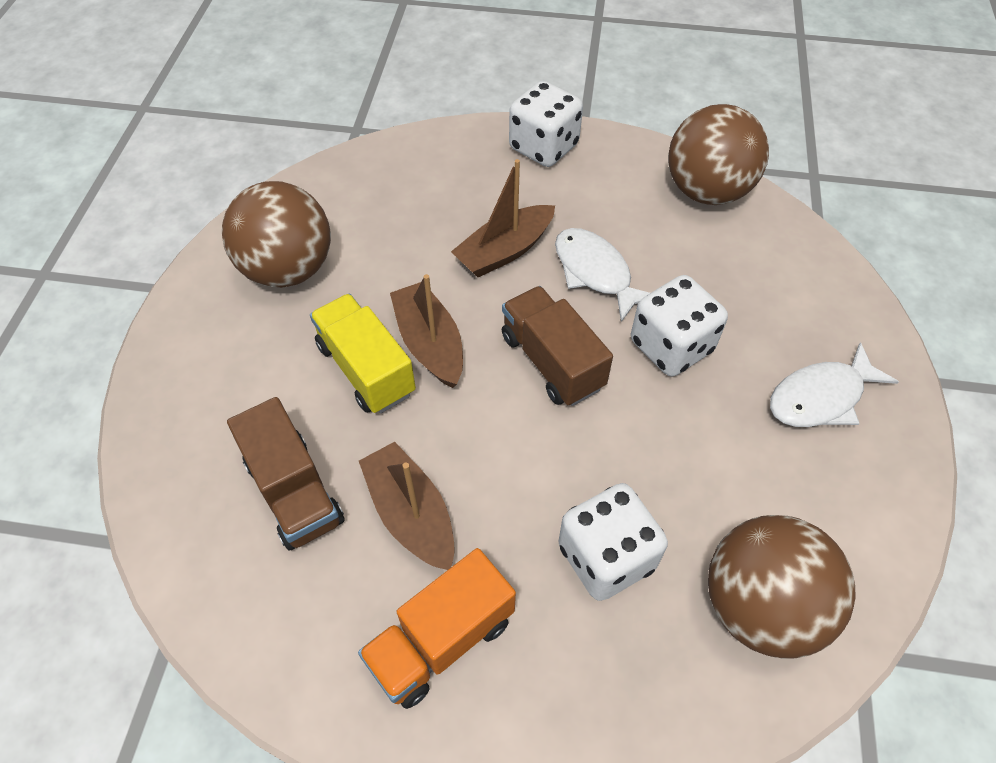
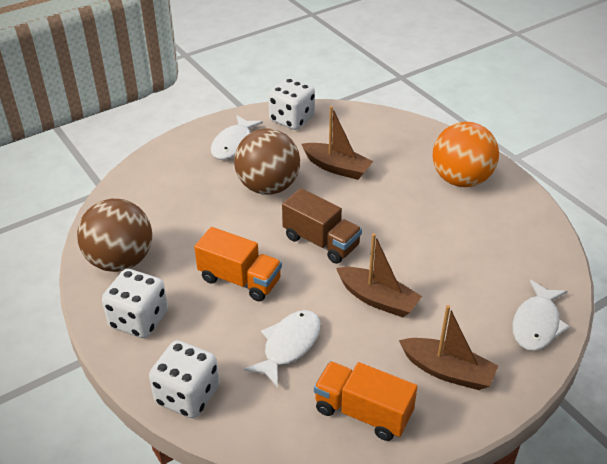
brown ball: 3 -> 2
brown truck: 2 -> 1
orange ball: 0 -> 1
orange truck: 1 -> 2
white fish: 2 -> 3
yellow truck: 1 -> 0

